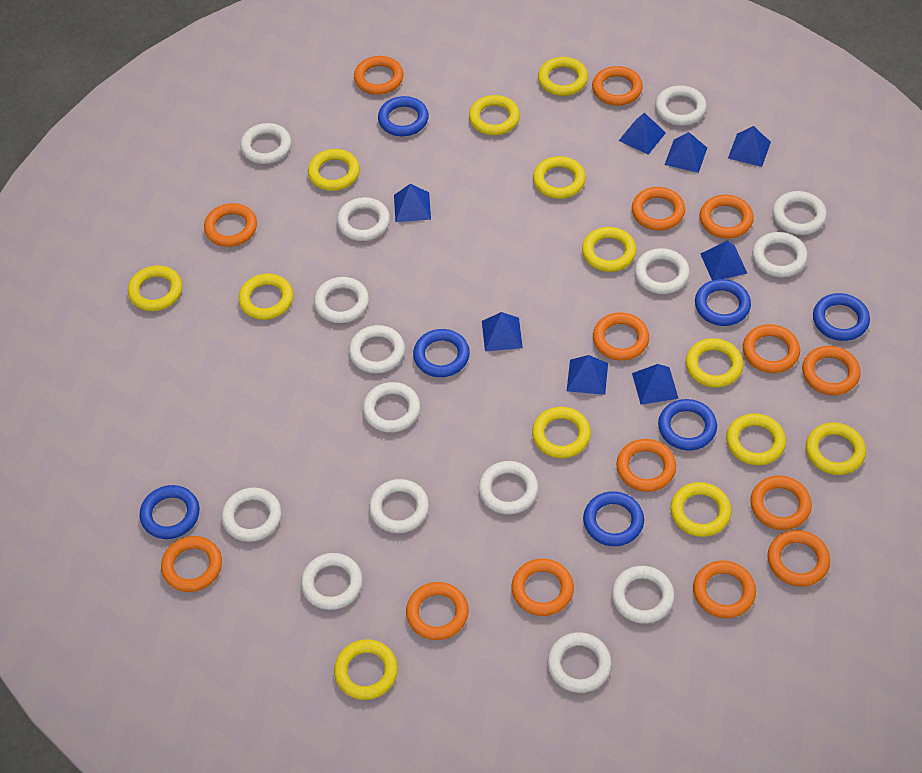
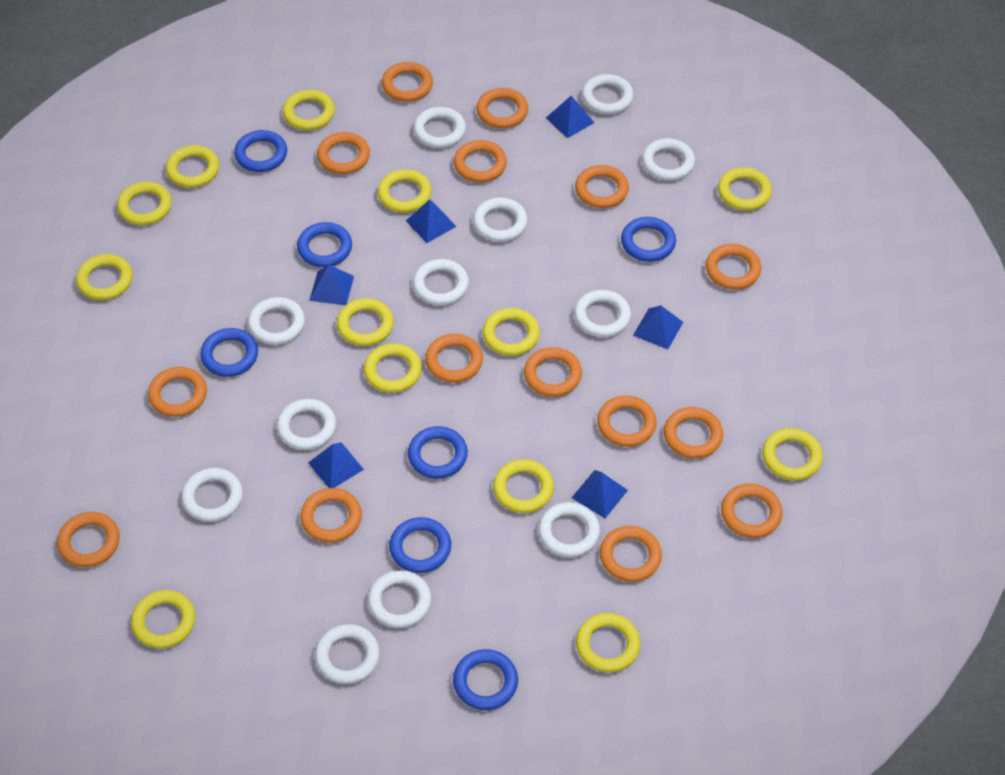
blue pyramid: 8 -> 6
white ring: 15 -> 12

